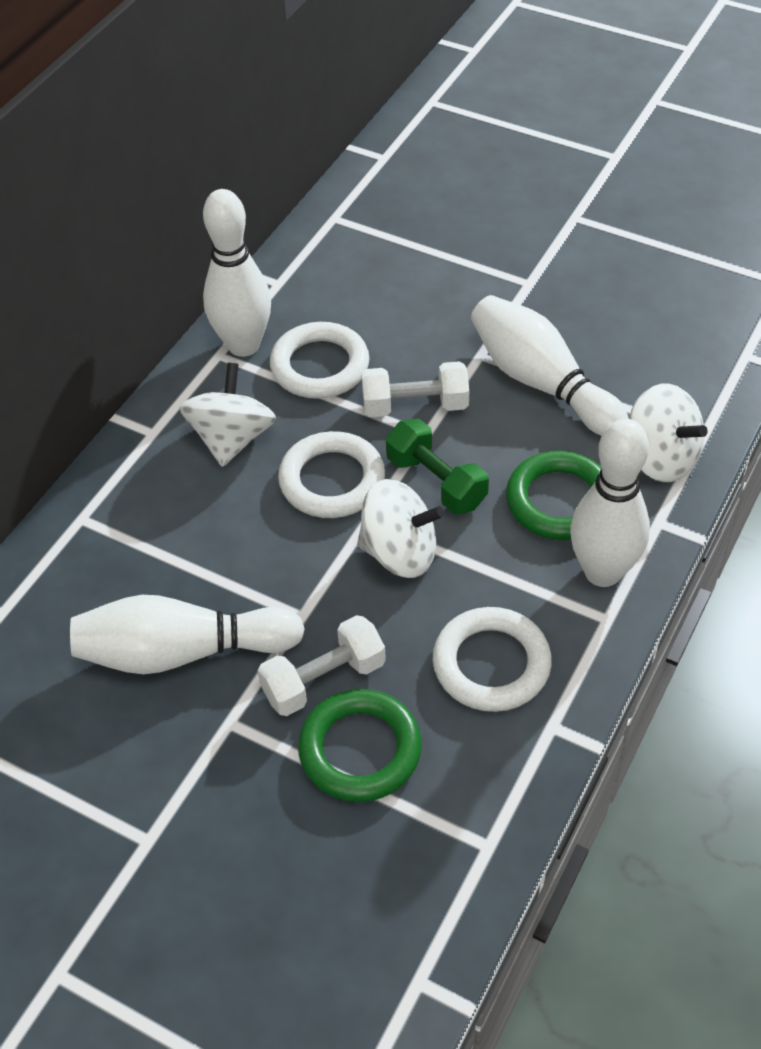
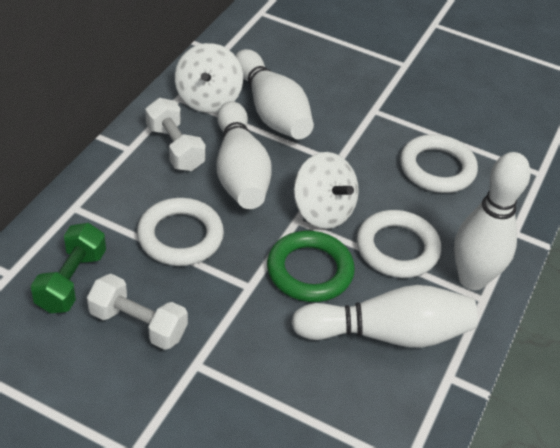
green ring: 2 -> 1
white spinning top: 3 -> 2

